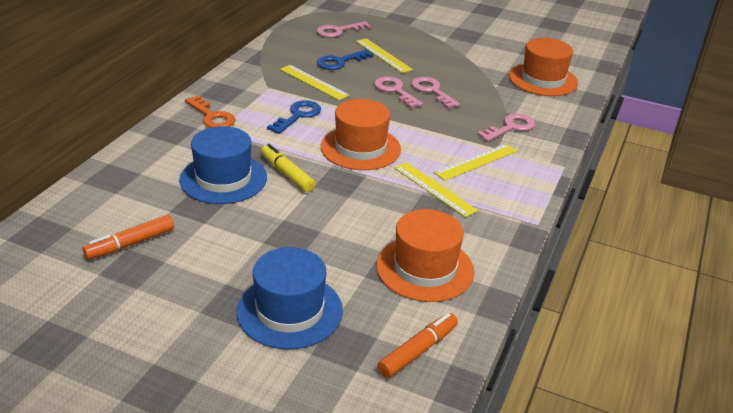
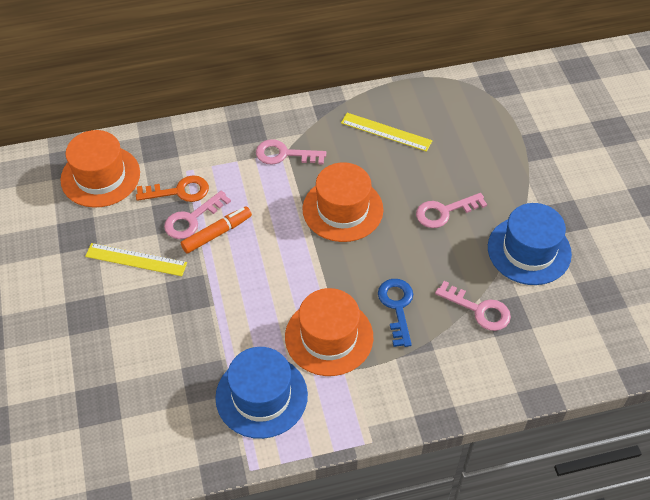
blue key: 2 -> 1
orange marker: 2 -> 1
yellow marker: 1 -> 0
yellow ruler: 4 -> 2

